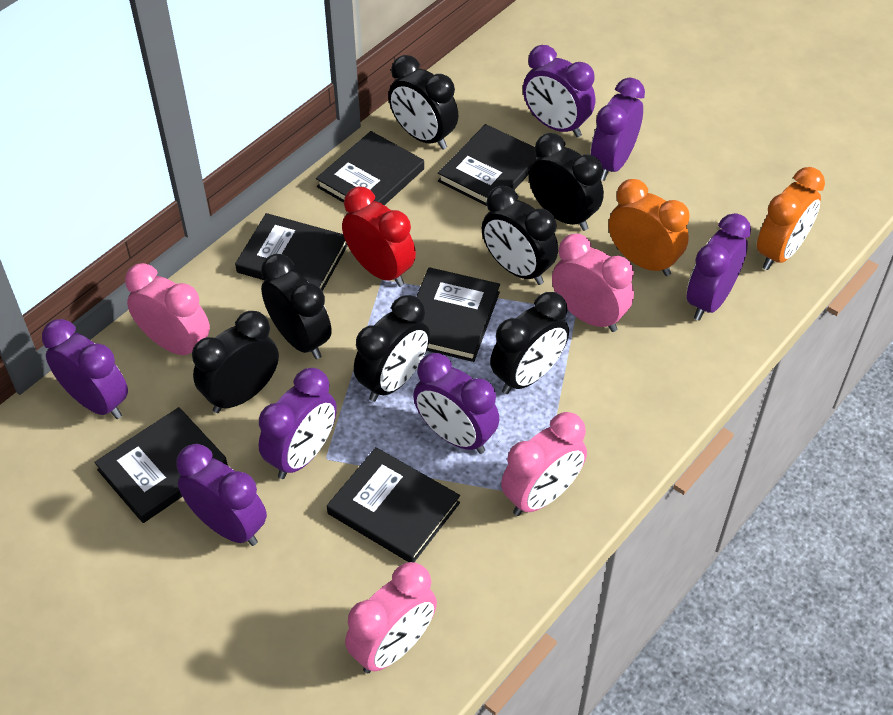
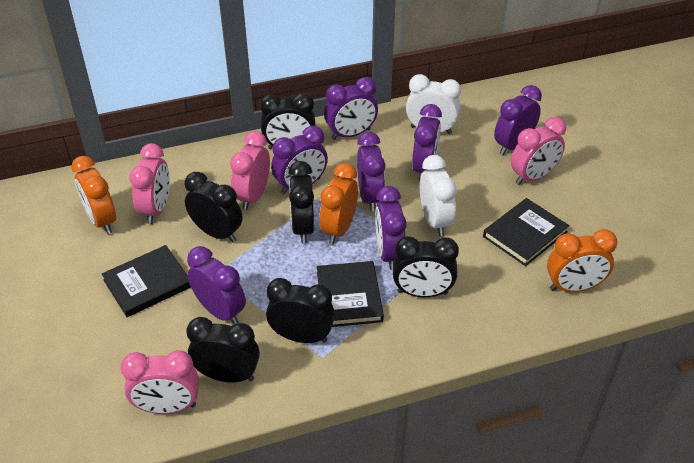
black book: 6 -> 3
black clock: 7 -> 6
orange clock: 2 -> 3
red clock: 1 -> 0
white clock: 0 -> 2

